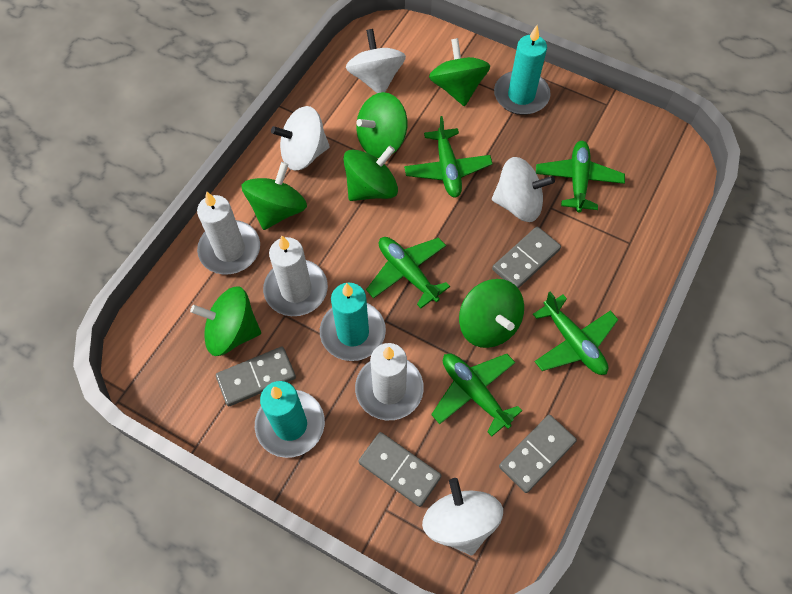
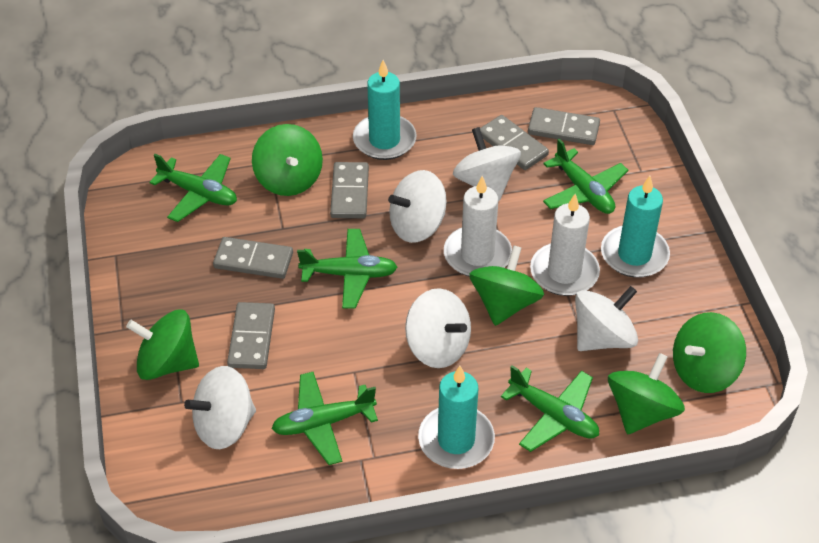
green spinning top: 6 -> 5
grey domino: 4 -> 5
white candle: 3 -> 2
white spinning top: 4 -> 5

